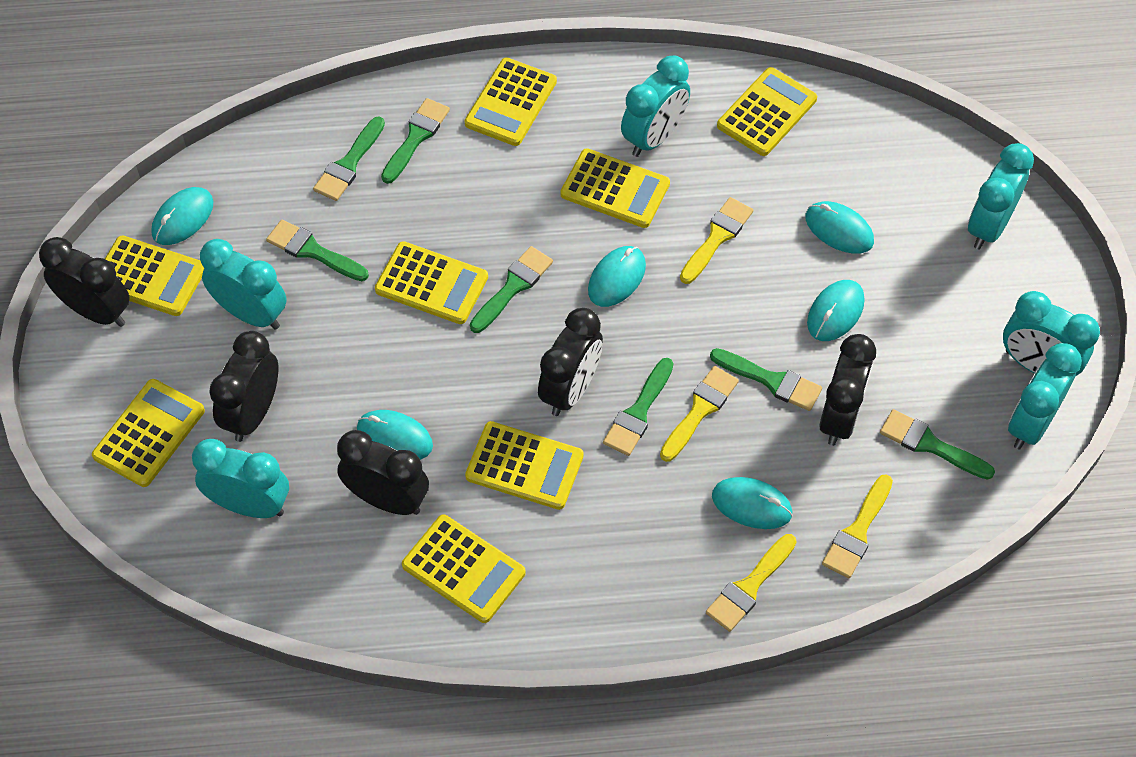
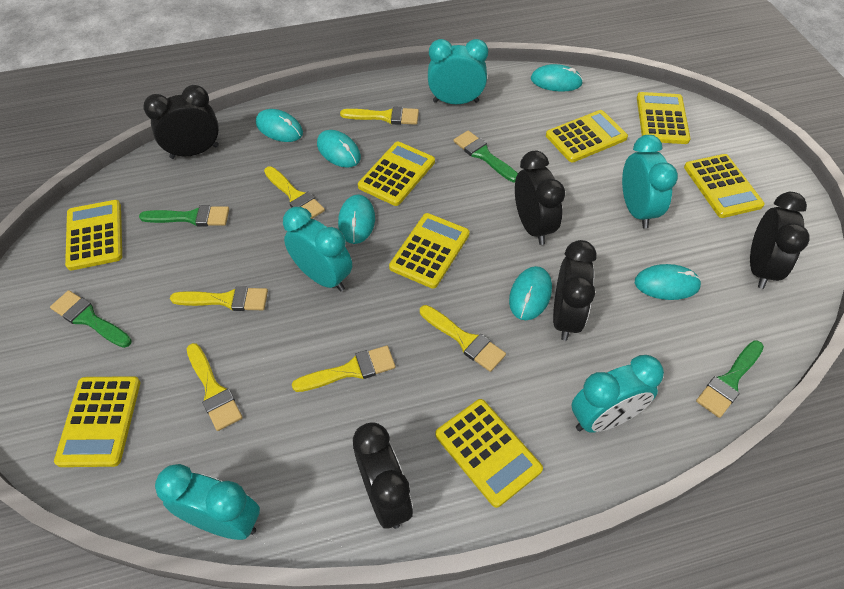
green brush: 7 -> 4
turquoise clock: 6 -> 5
yellow brush: 4 -> 6

